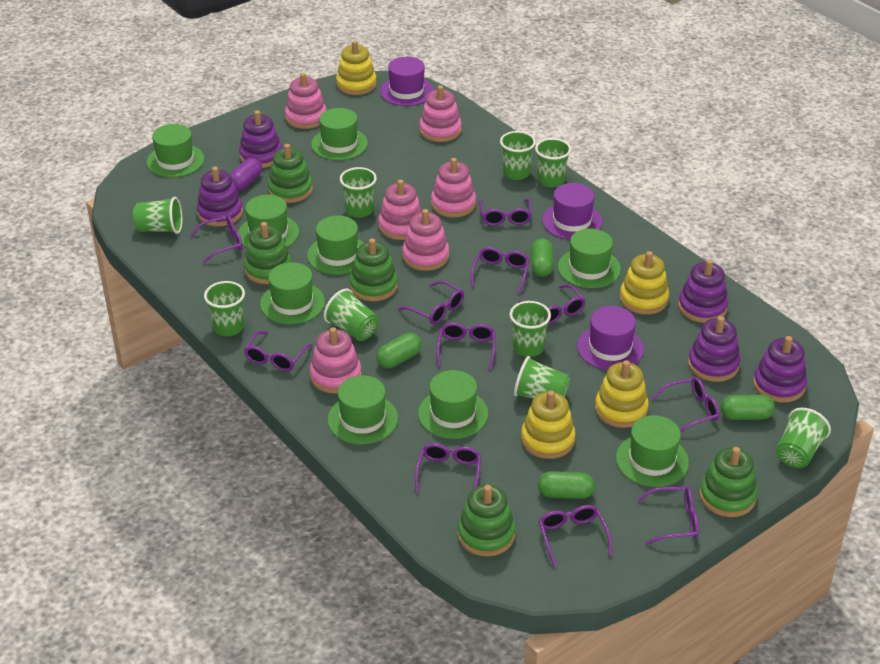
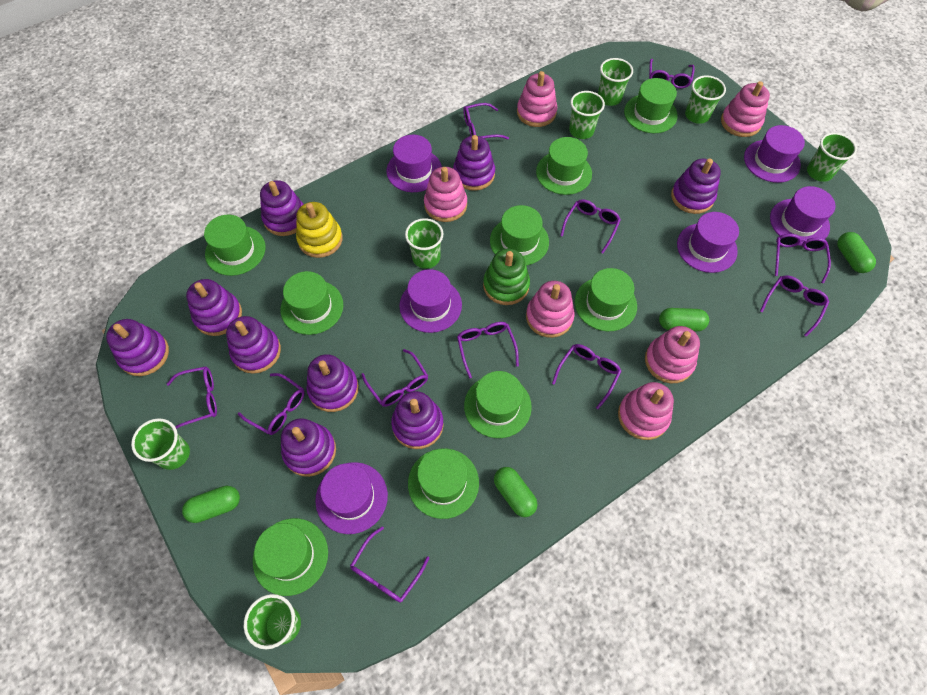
green cup: 9 -> 7
green stacking toy: 5 -> 1
purple capsule: 1 -> 0
purple hat: 3 -> 6
purple stacking toy: 5 -> 9
yellow stacking toy: 4 -> 1

